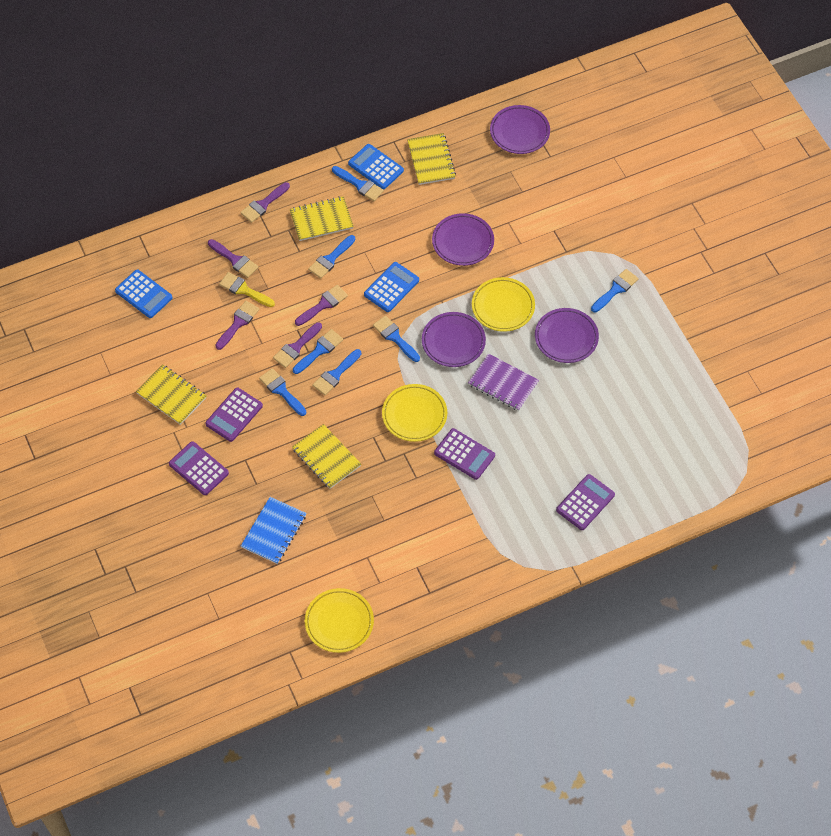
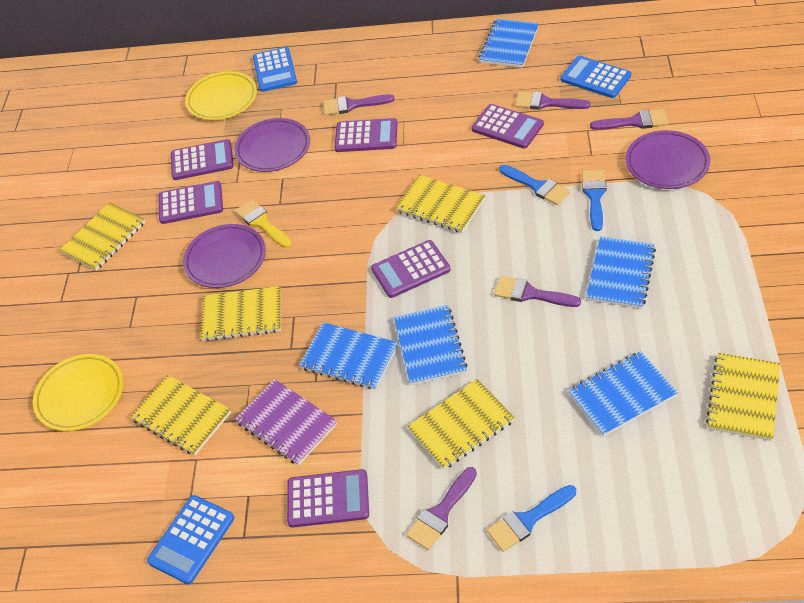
blue brush: 7 -> 3
blue notebook: 1 -> 5
purple calculator: 4 -> 6
purple plate: 4 -> 3
yellow notebook: 4 -> 6
yellow plate: 3 -> 2

